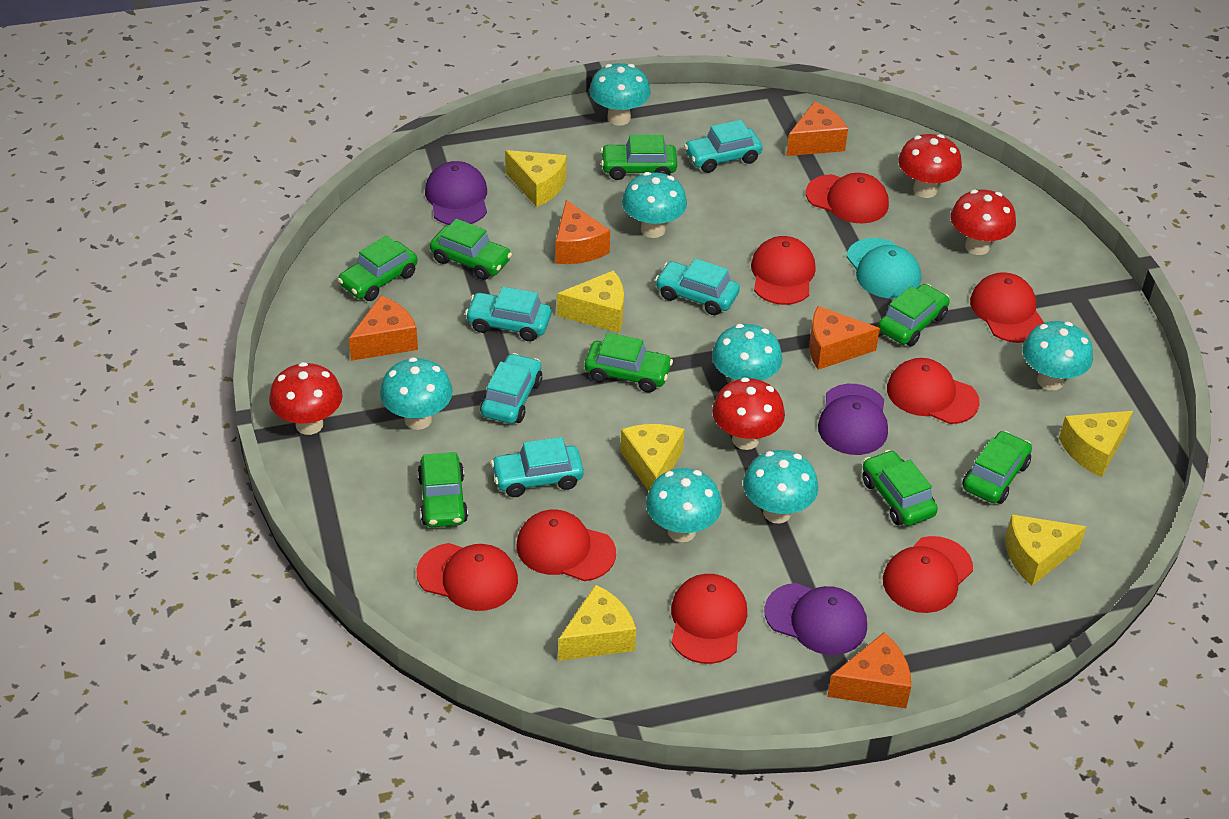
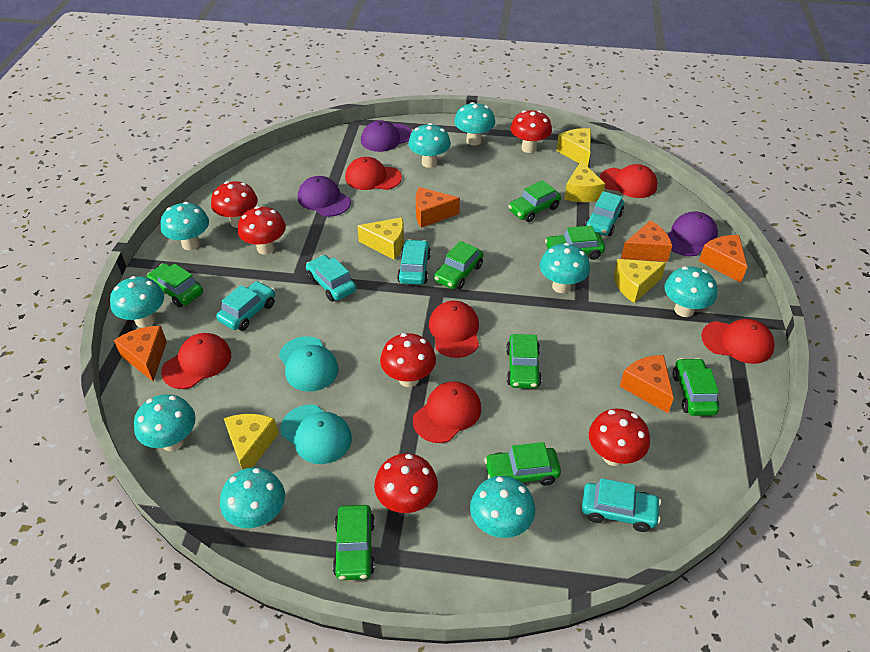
red cap: 8 -> 6
red mushroom: 4 -> 6
turquoise cap: 1 -> 2
turquoise mushroom: 7 -> 9
yellow cheese: 6 -> 5

